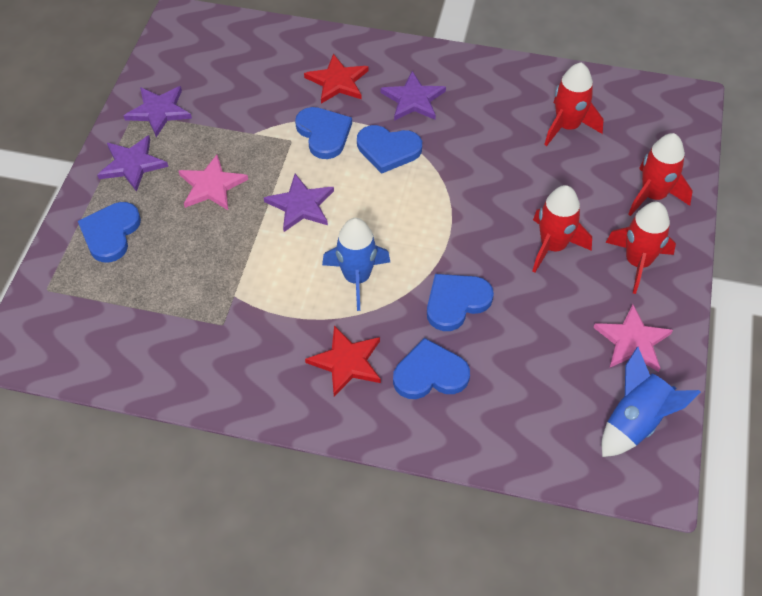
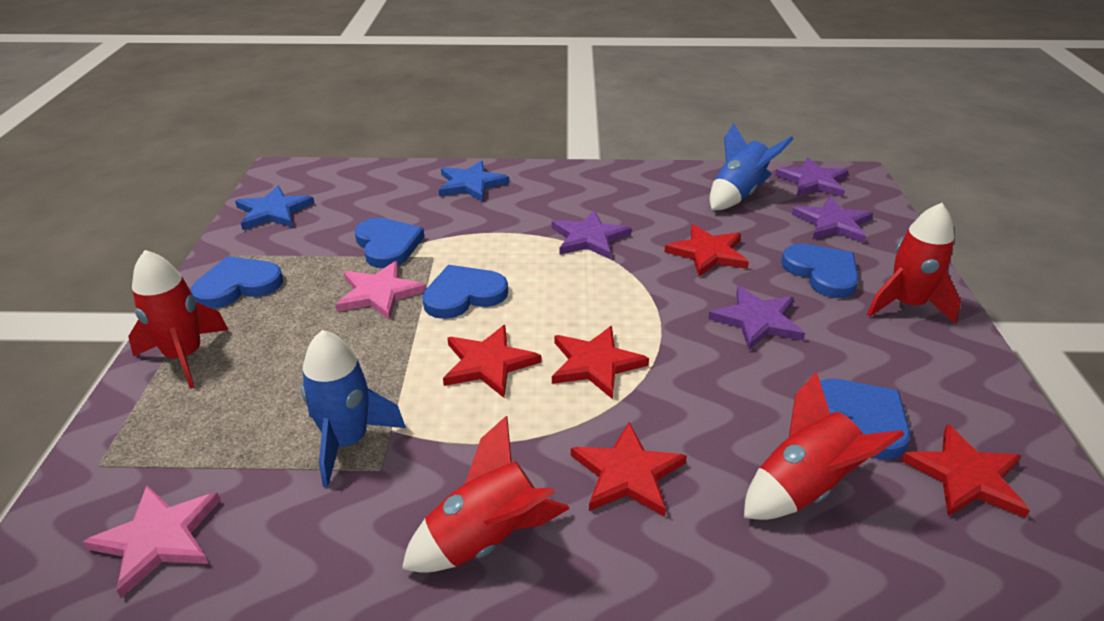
blue star: 0 -> 2
red star: 2 -> 5

